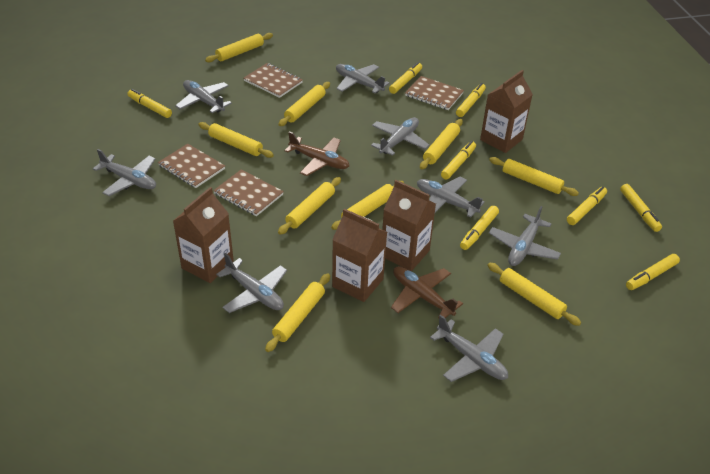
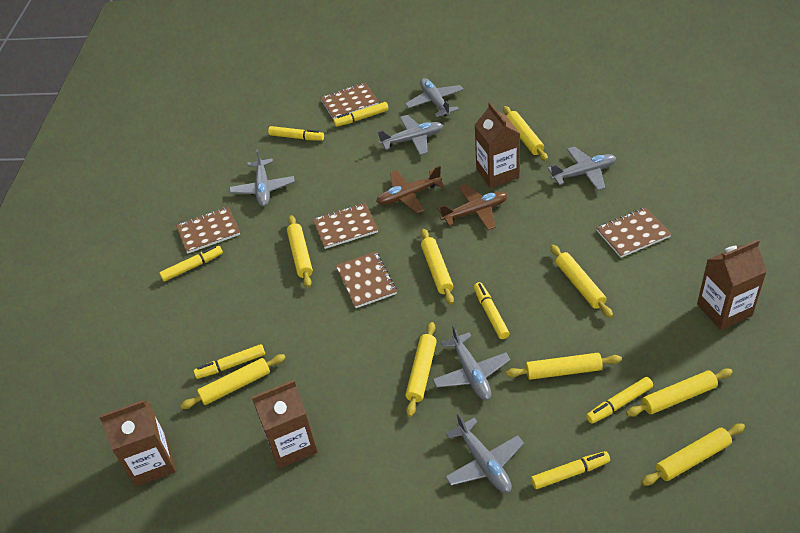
brown notebook: 4 -> 5
grey plane: 8 -> 6
yellow marker: 8 -> 7

